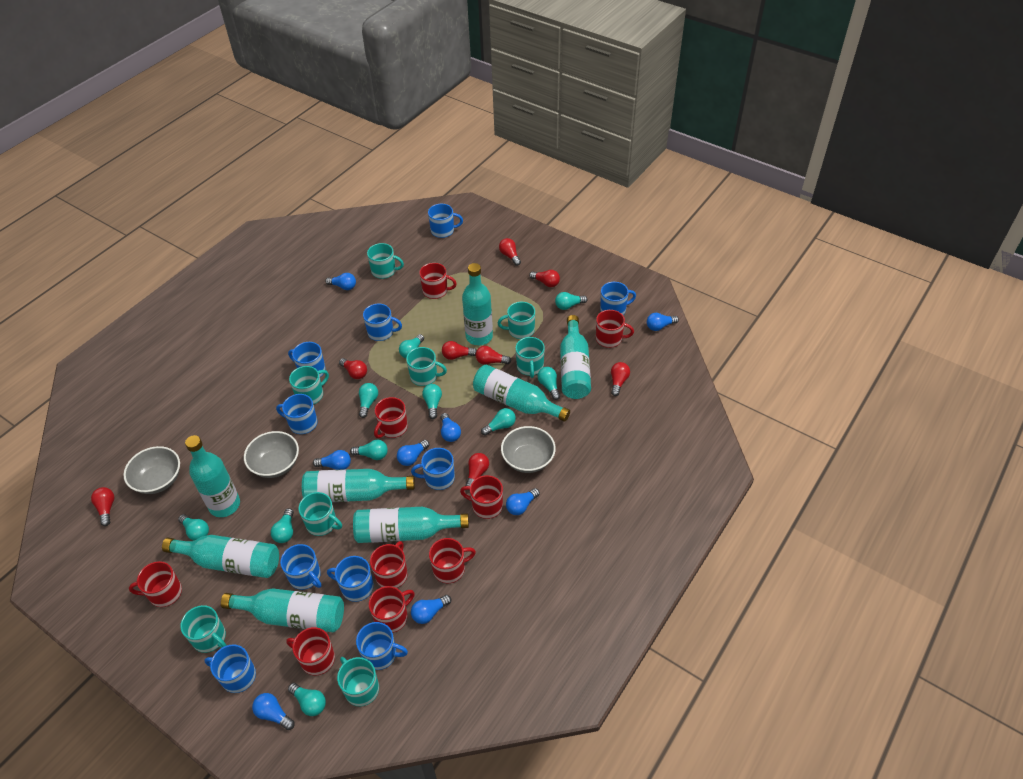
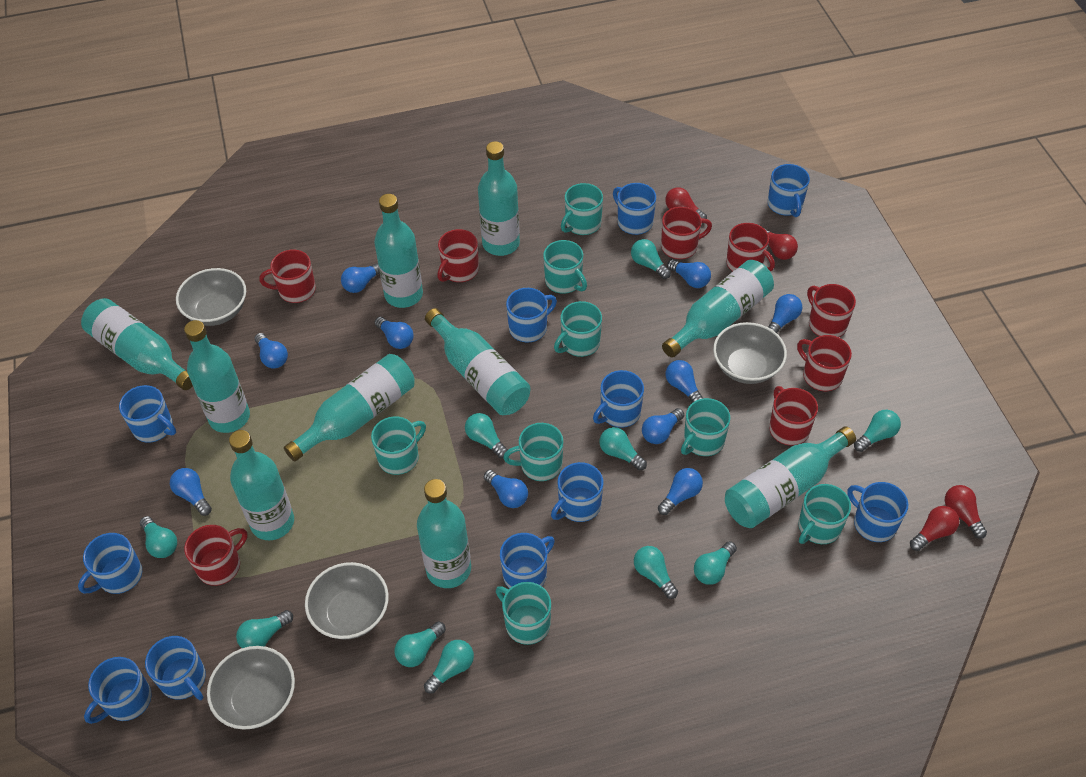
blue light bulb: 8 -> 10
blue mug: 10 -> 11
grey bowl: 3 -> 4
red light bulb: 8 -> 4
red mug: 9 -> 8
turquoise bottle: 8 -> 10

